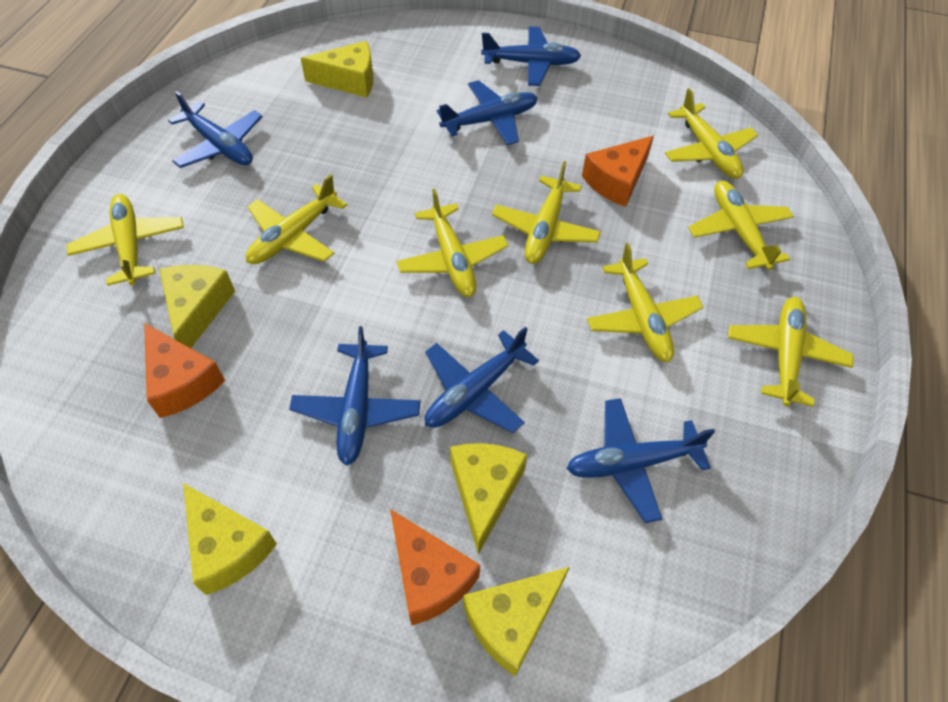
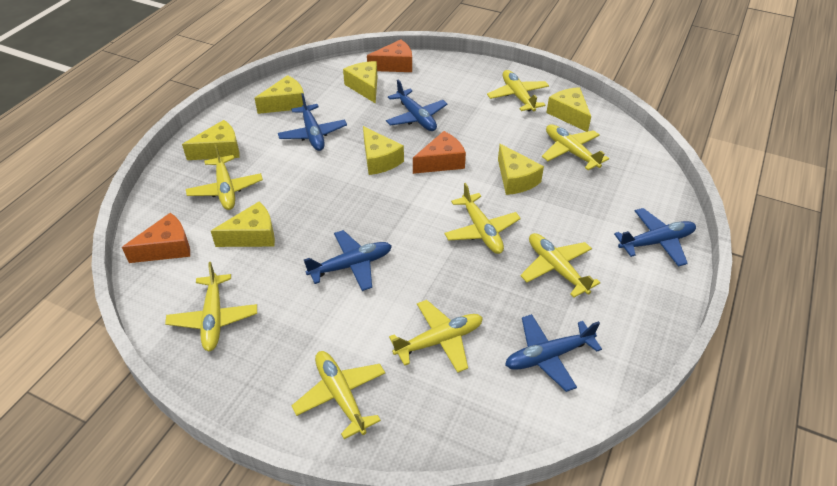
blue plane: 6 -> 5
yellow cheese: 5 -> 7

